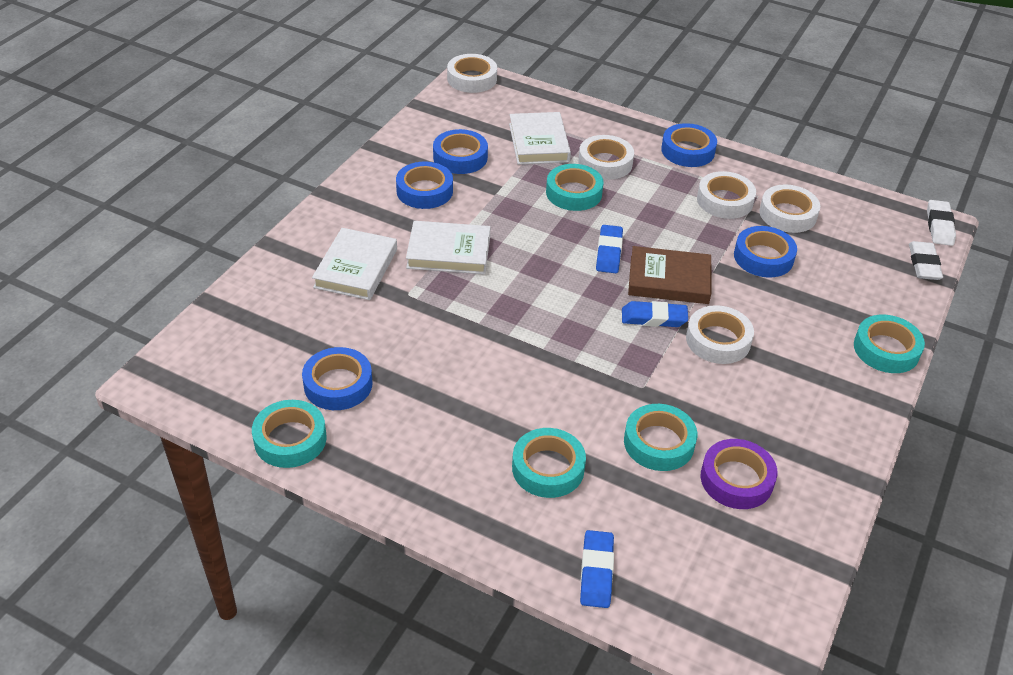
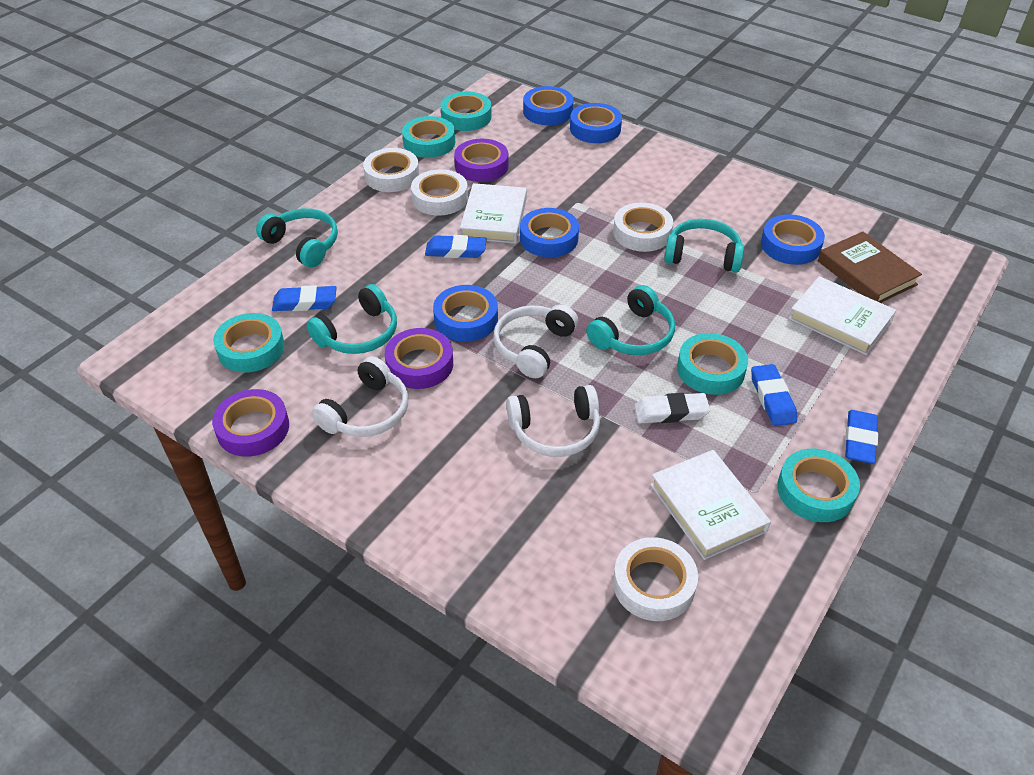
blue eraser: 3 -> 4
purple tape: 1 -> 3
turquoise headphones: 0 -> 4
white eraser: 2 -> 1
white headphones: 0 -> 3
white tape: 5 -> 4

